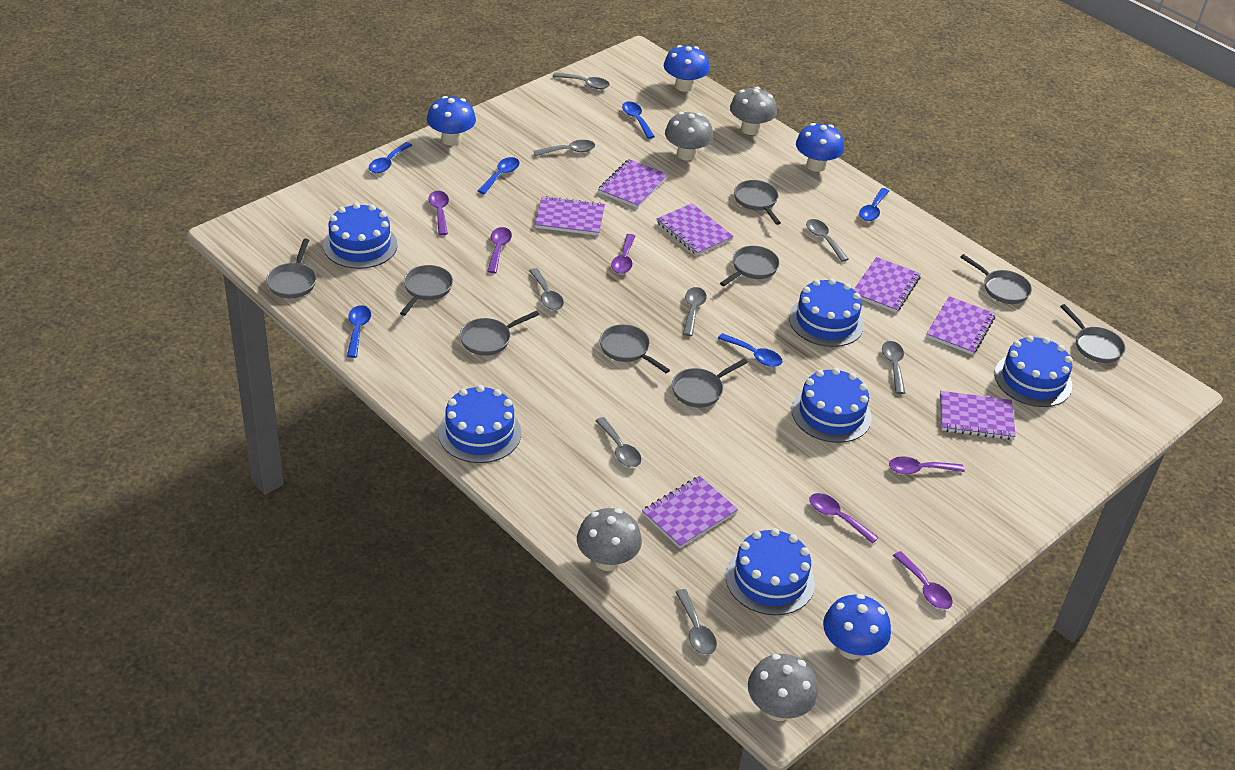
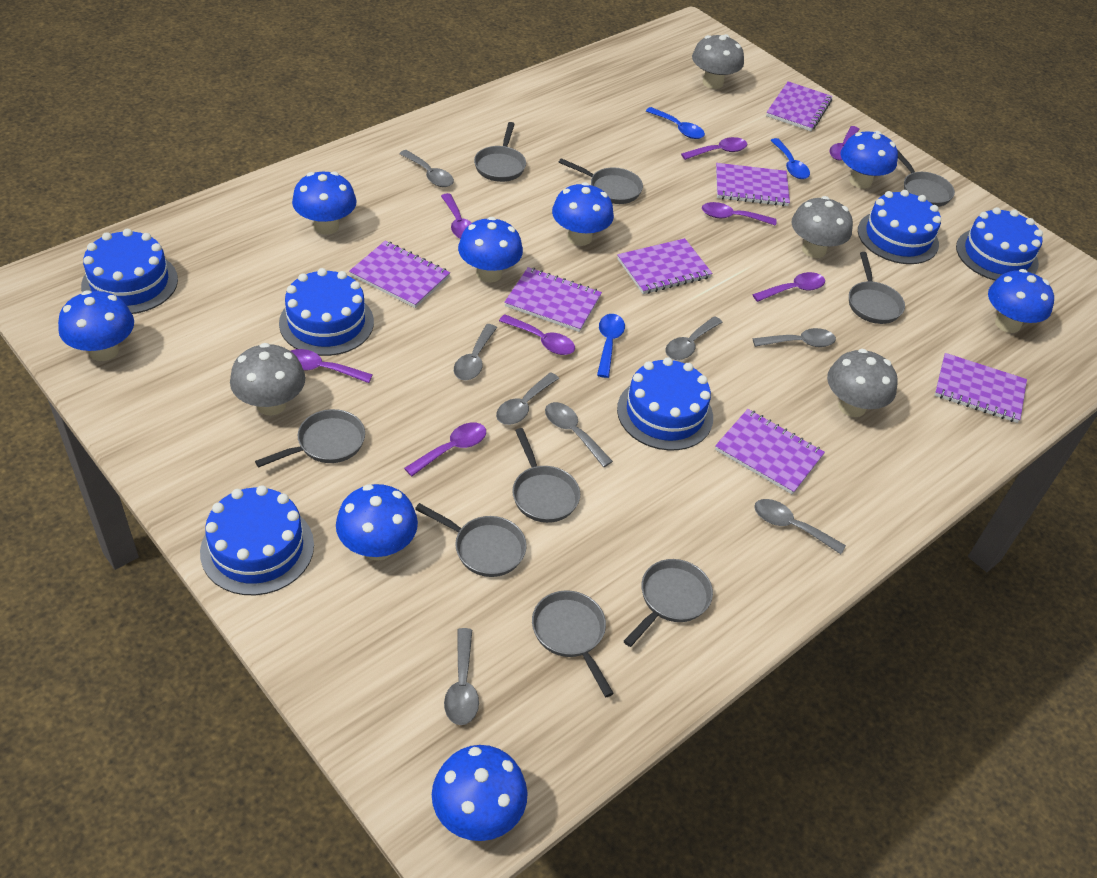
blue mushroom: 4 -> 8
blue spoon: 6 -> 3
purple spoon: 6 -> 8

